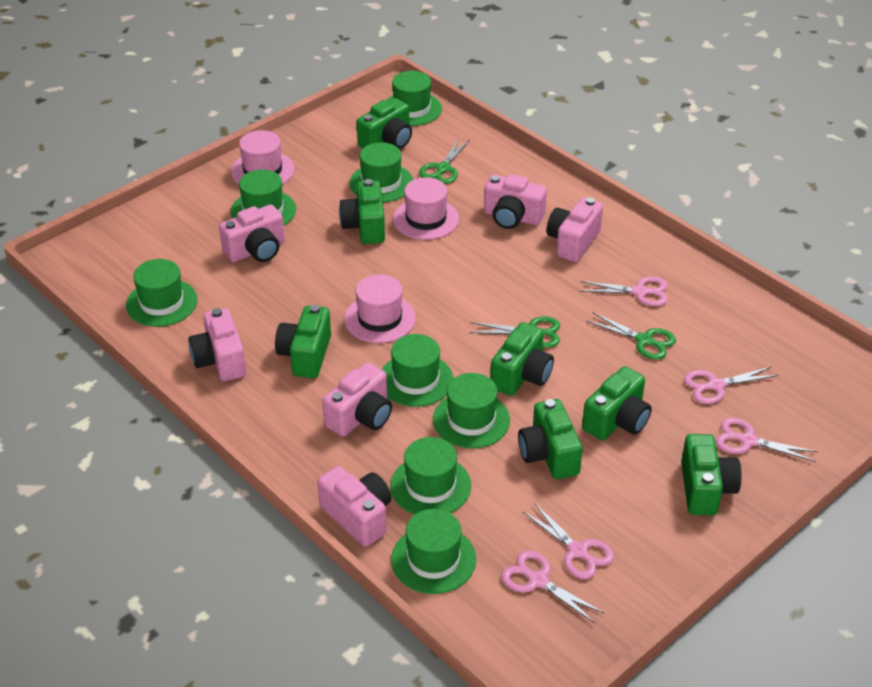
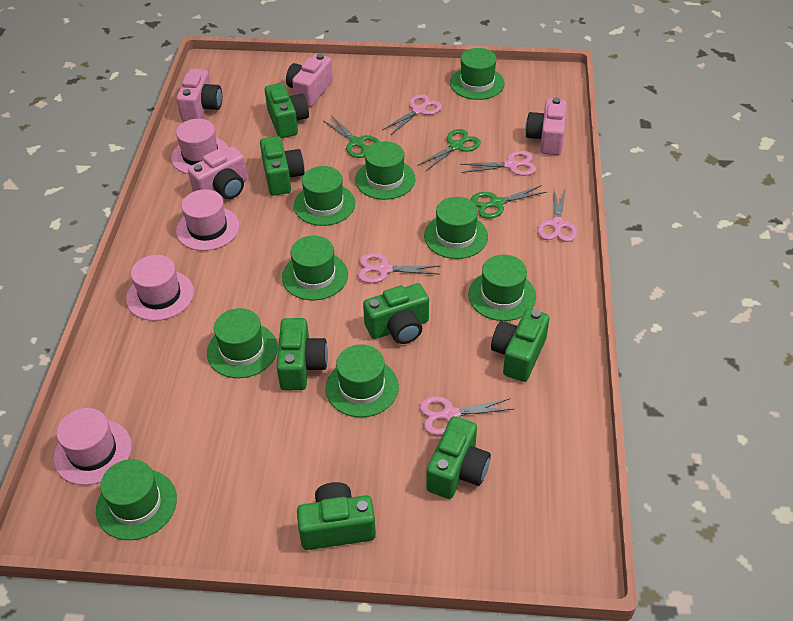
green hat: 8 -> 9
pink camera: 6 -> 4
pink hat: 3 -> 4

